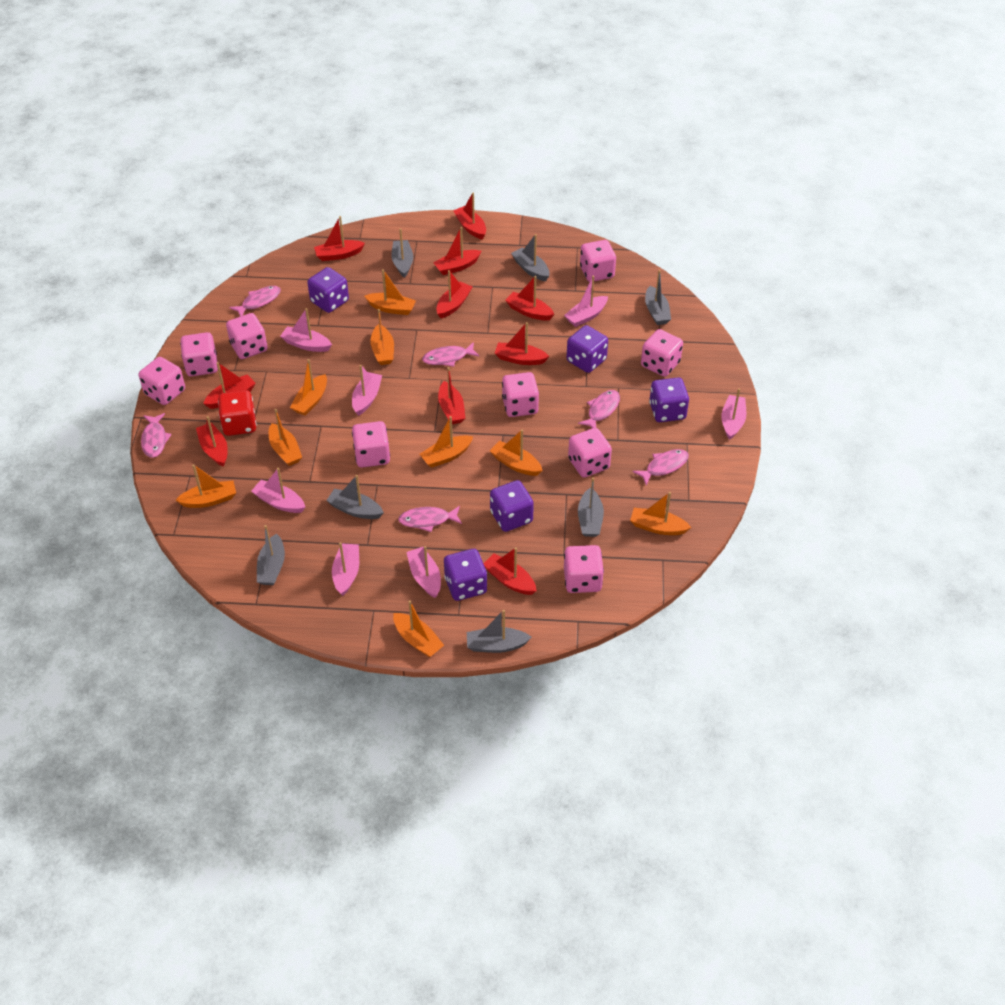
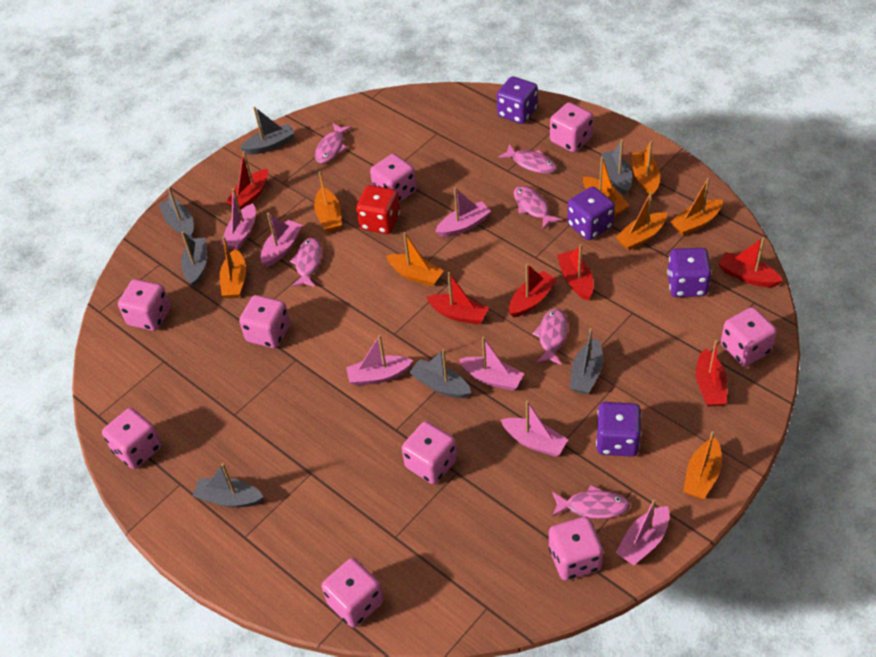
orange boat: 9 -> 8
purple dice: 5 -> 4
red boat: 10 -> 6

